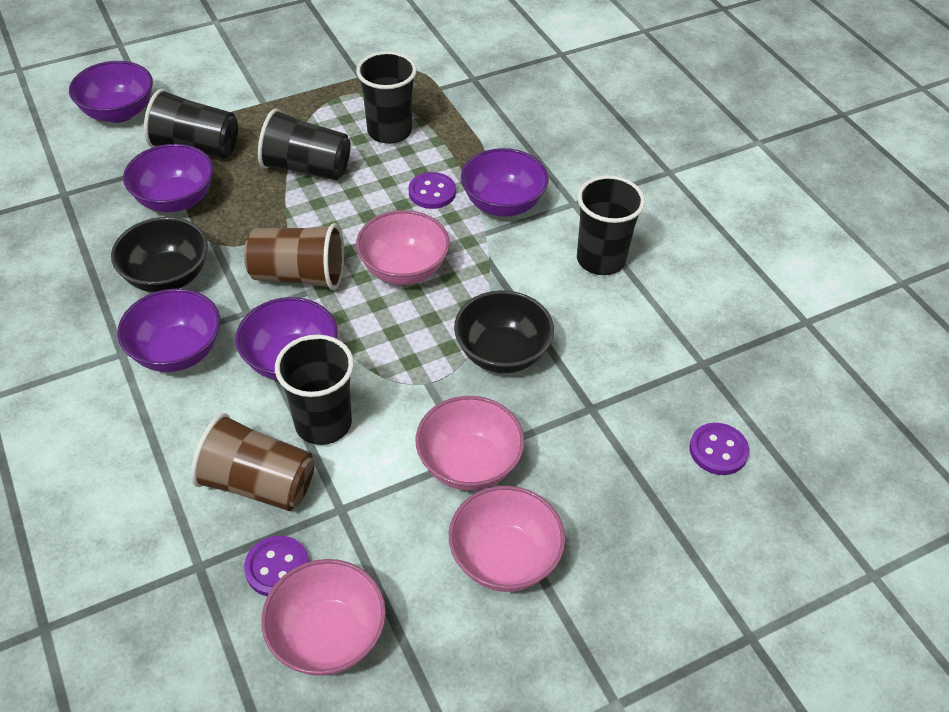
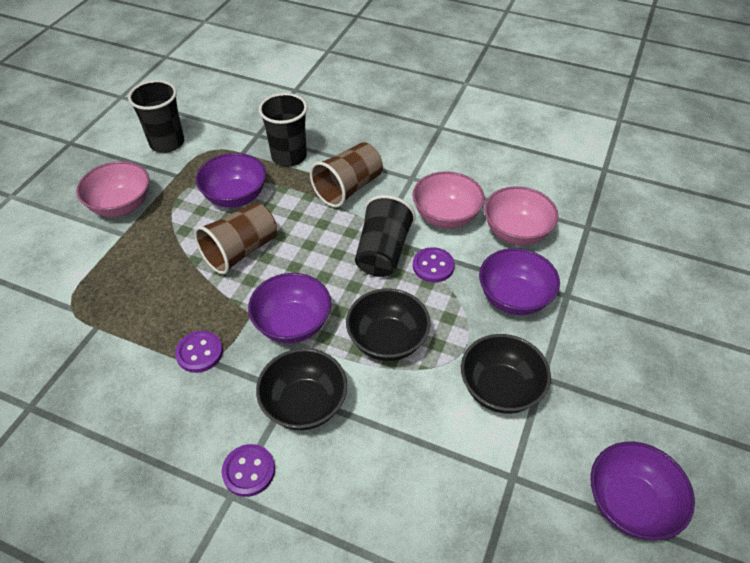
black bowl: 2 -> 3
black cup: 5 -> 3
pink bowl: 4 -> 3
purple bowl: 5 -> 4

